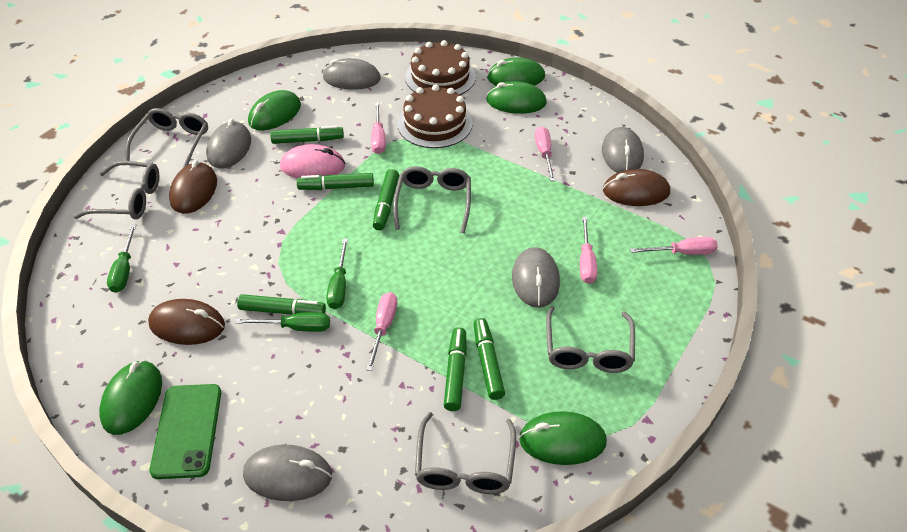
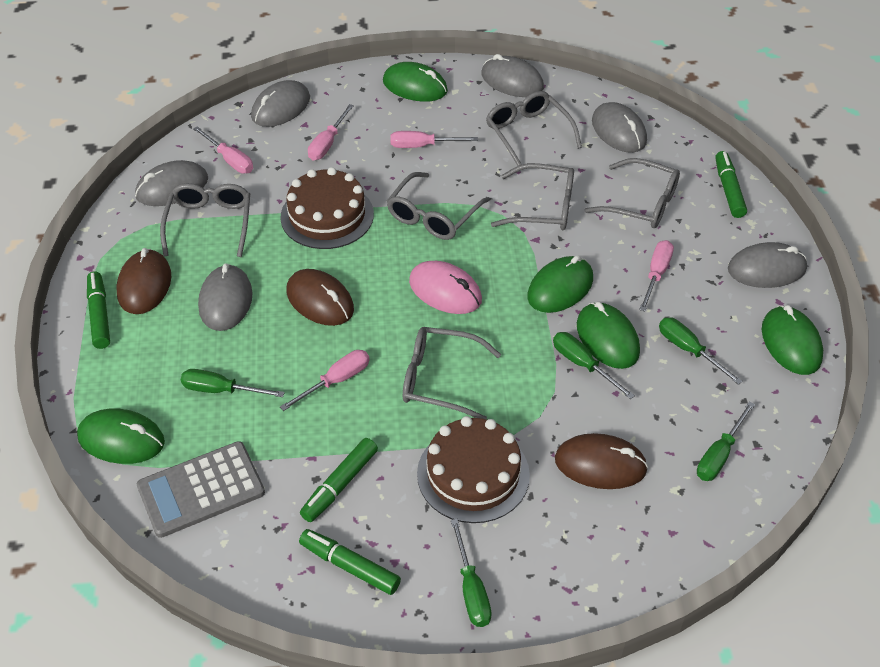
green marker: 6 -> 4
green phone: 1 -> 0
green screwdriver: 3 -> 5
grey calculator: 0 -> 1
grey glasses: 5 -> 6
grey mouse: 5 -> 6

